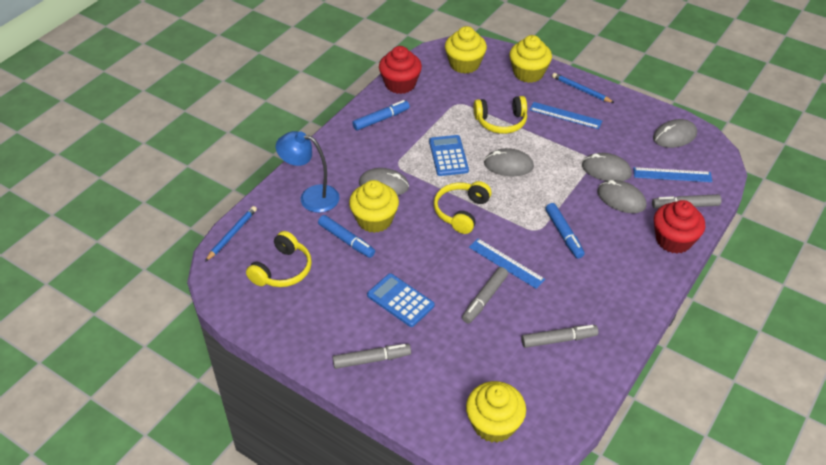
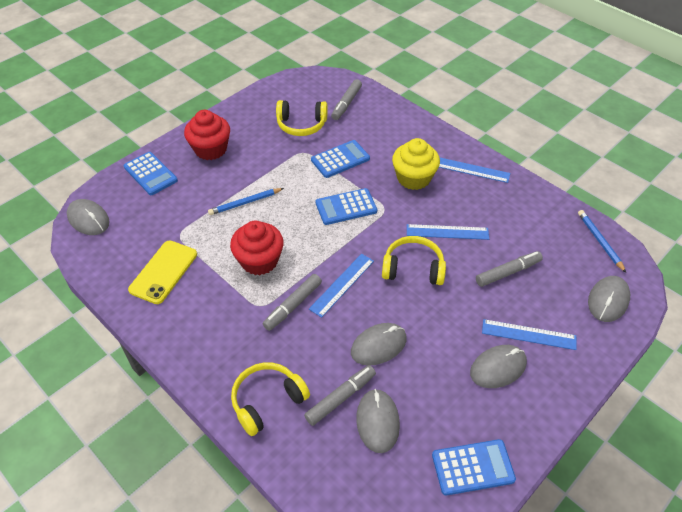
blue calculator: 2 -> 4
blue lamp: 1 -> 0
blue marker: 3 -> 0
blue ruler: 3 -> 4
yellow cupcake: 4 -> 1
yellow phone: 0 -> 1

